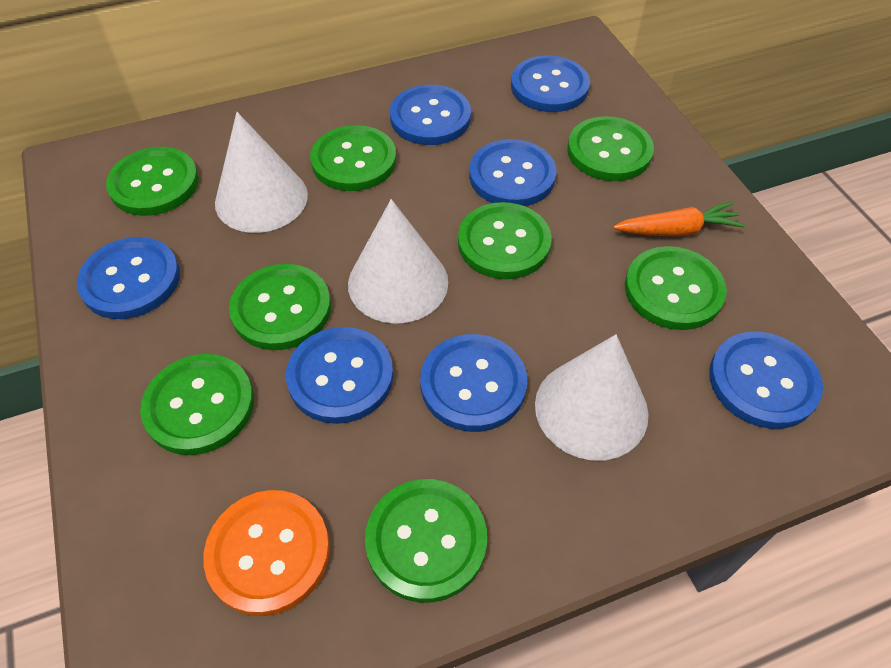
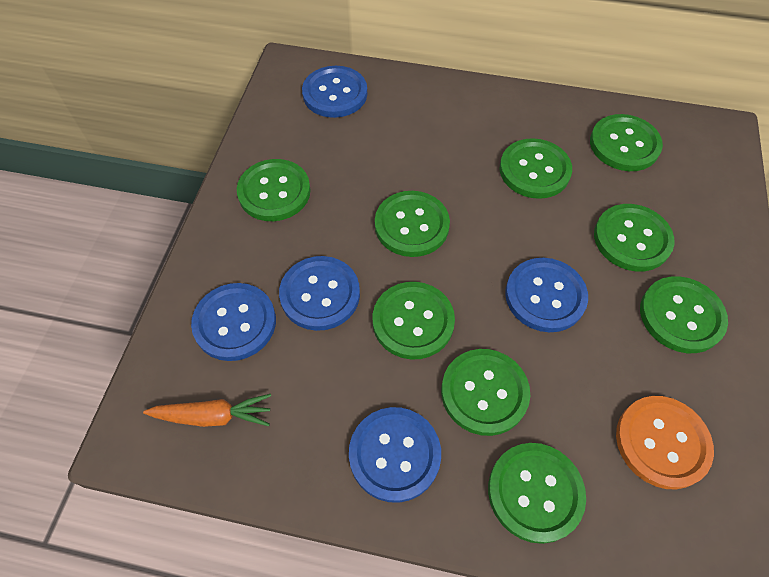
blue button: 7 -> 5
green button: 8 -> 9
white cone: 3 -> 0

